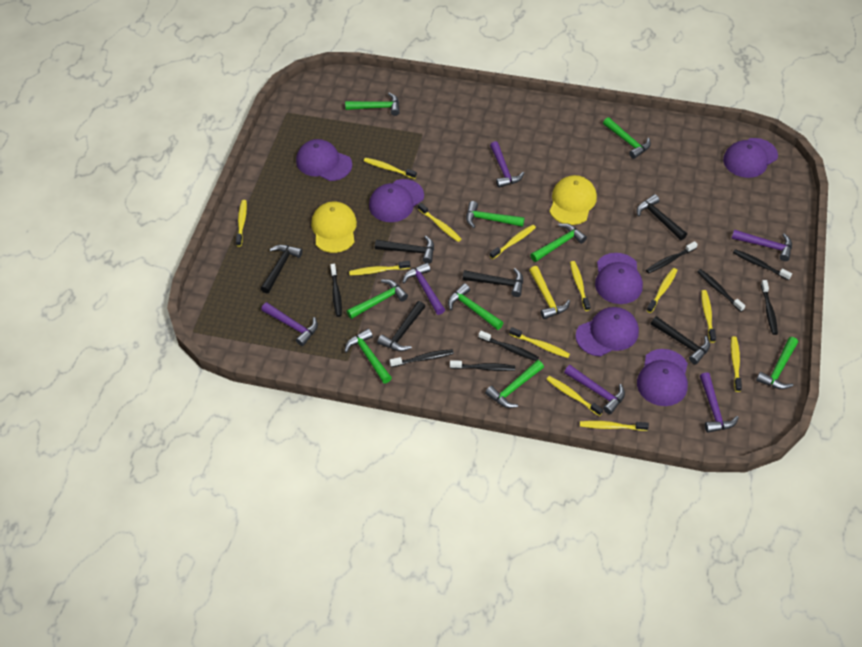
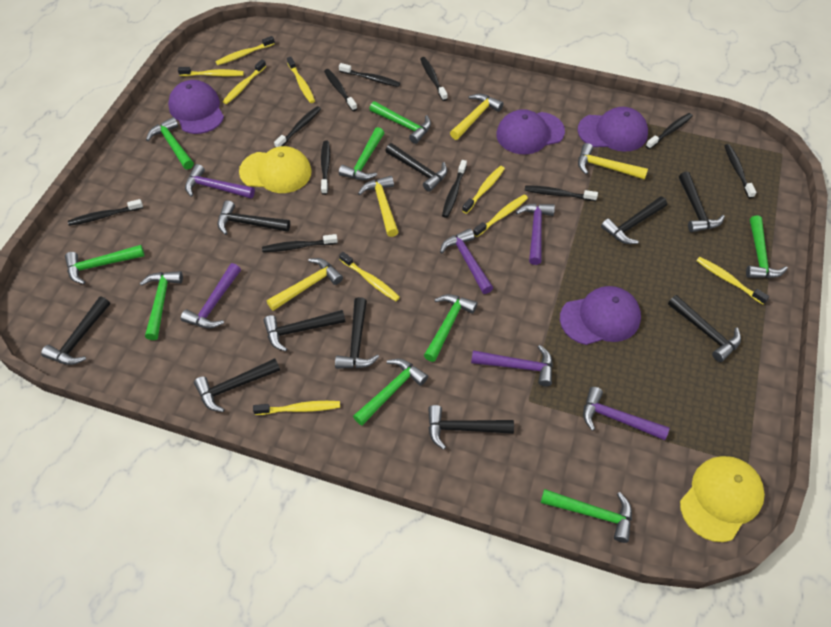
black hammer: 6 -> 10
black toothbrush: 8 -> 11
purple cap: 6 -> 4
yellow hammer: 1 -> 4
yellow toothbrush: 12 -> 9

